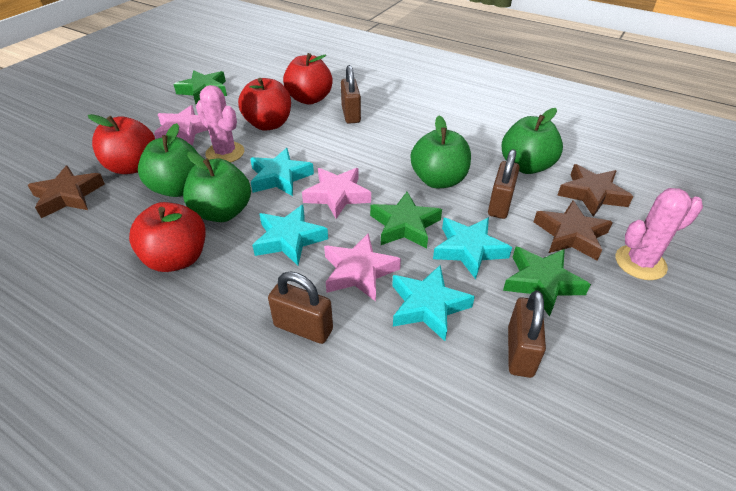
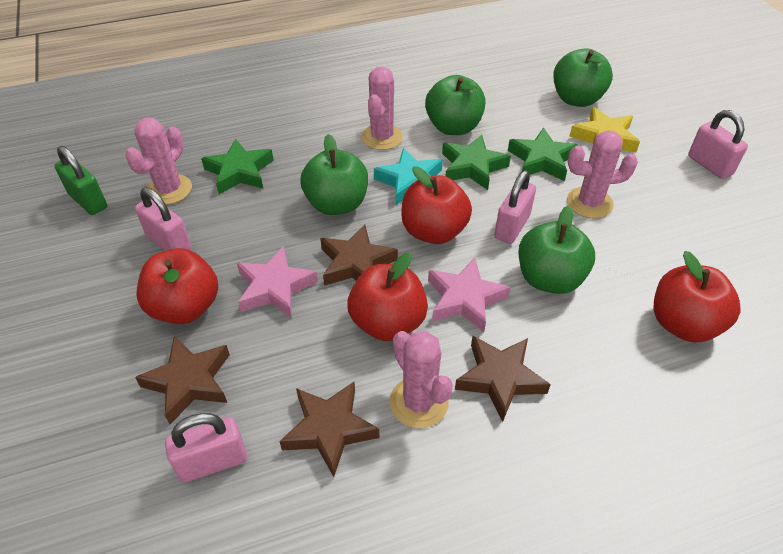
brown padlock: 4 -> 0
brown star: 3 -> 4
green padlock: 0 -> 1
pink cactus: 2 -> 4
pink padlock: 0 -> 4
pink star: 3 -> 2
turquoise star: 4 -> 1
yellow star: 0 -> 1

